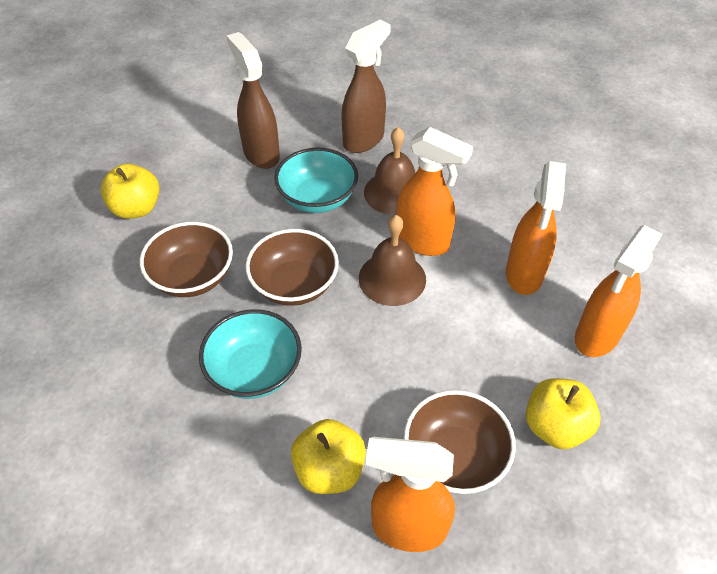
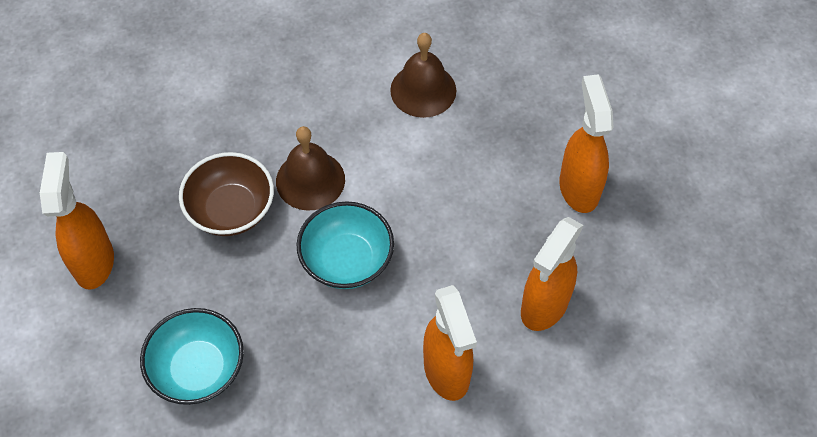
brown bowl: 3 -> 1
brown spray bottle: 2 -> 0
yellow apple: 3 -> 0

